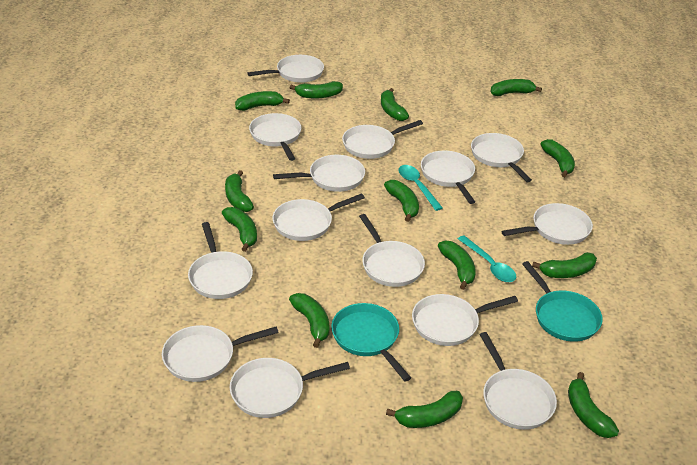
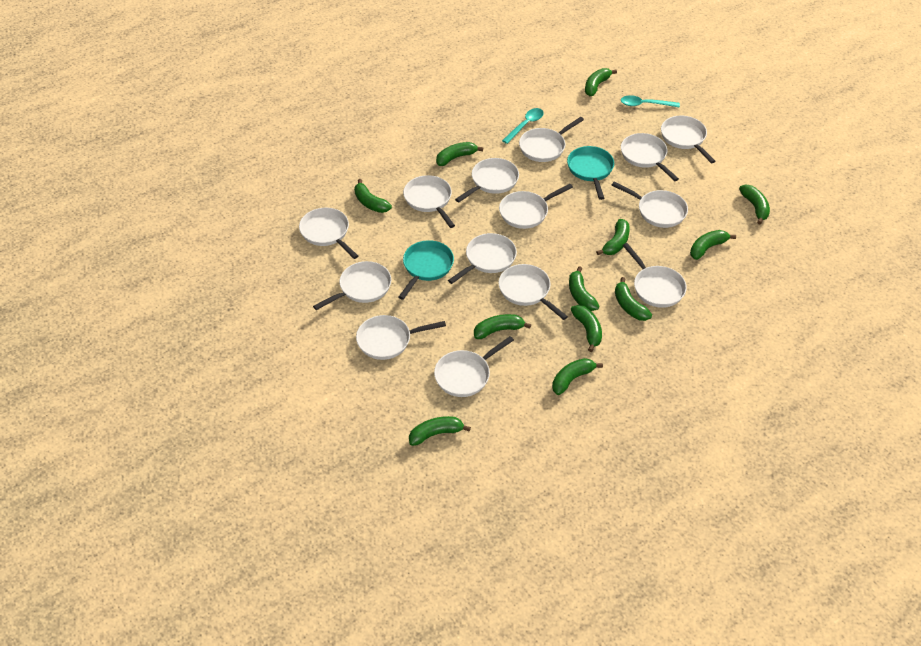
green banana: 13 -> 12

